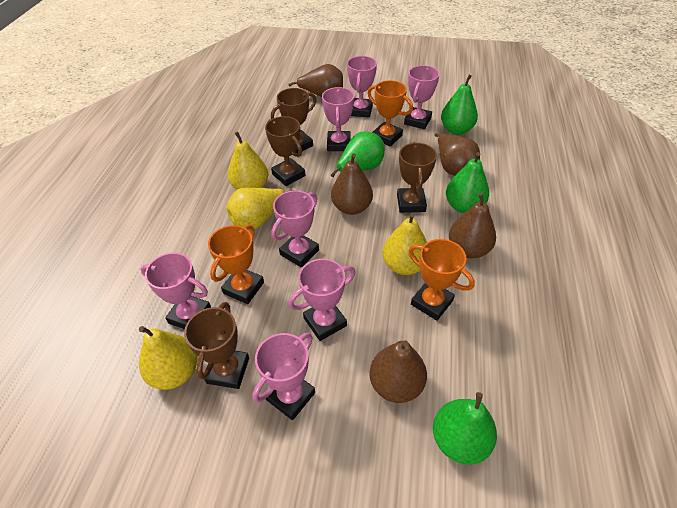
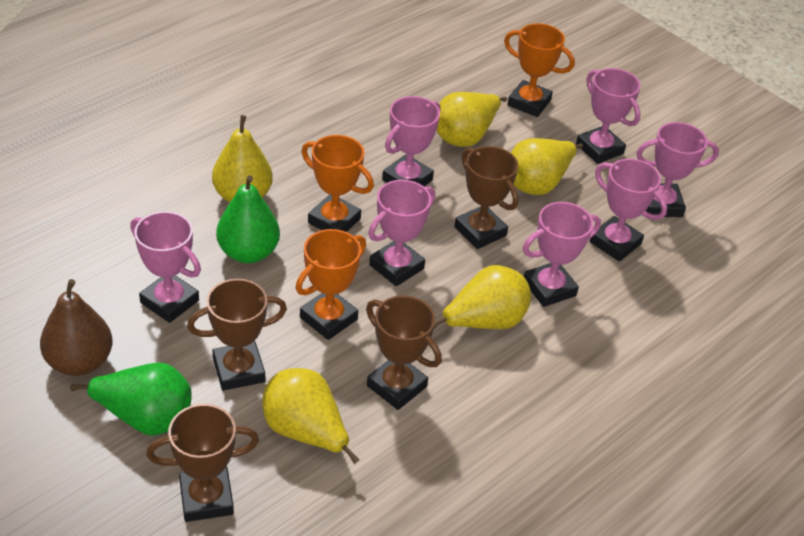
brown pear: 5 -> 1
green pear: 4 -> 2
yellow pear: 4 -> 5

